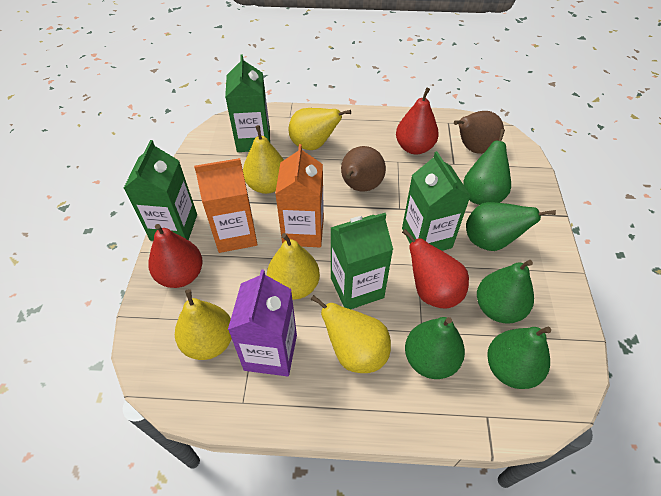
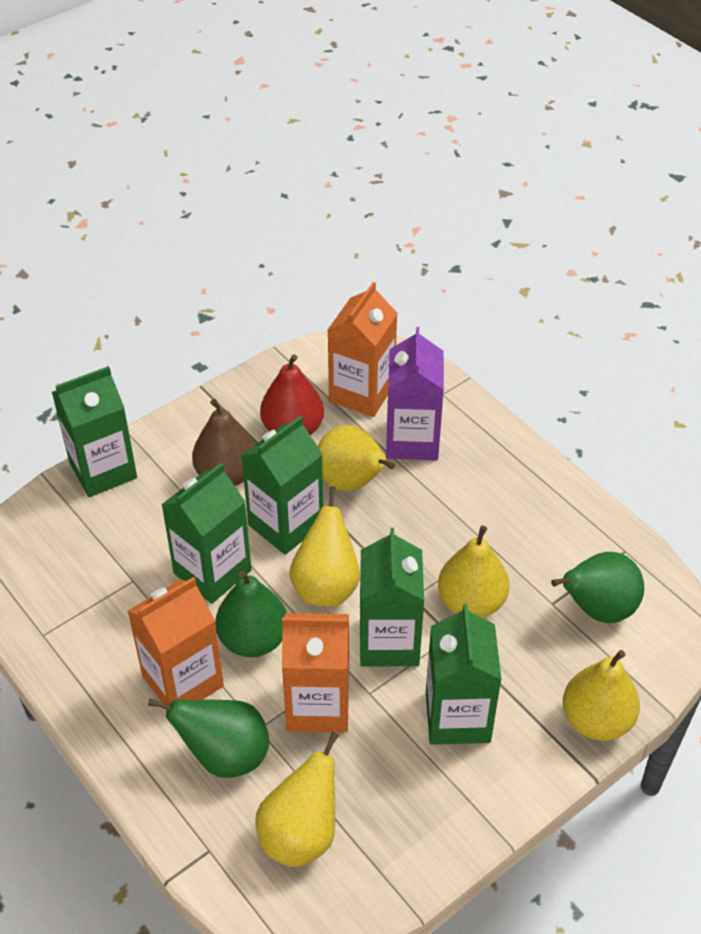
brown pear: 2 -> 1
green carton: 4 -> 5
green pear: 5 -> 3
orange carton: 2 -> 3
red pear: 3 -> 1

